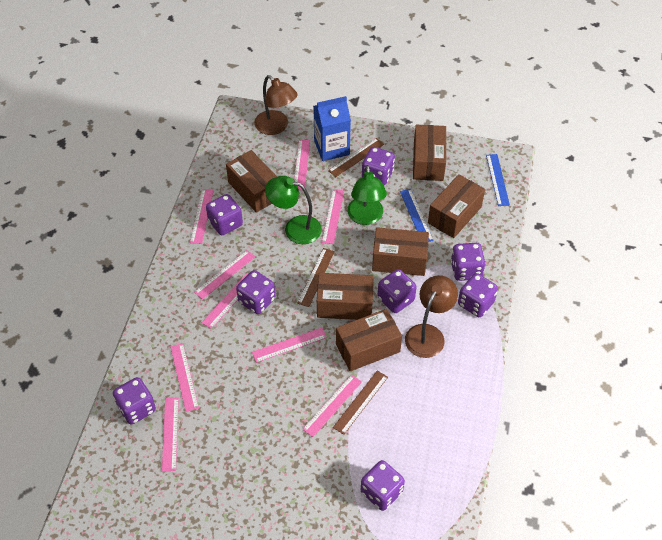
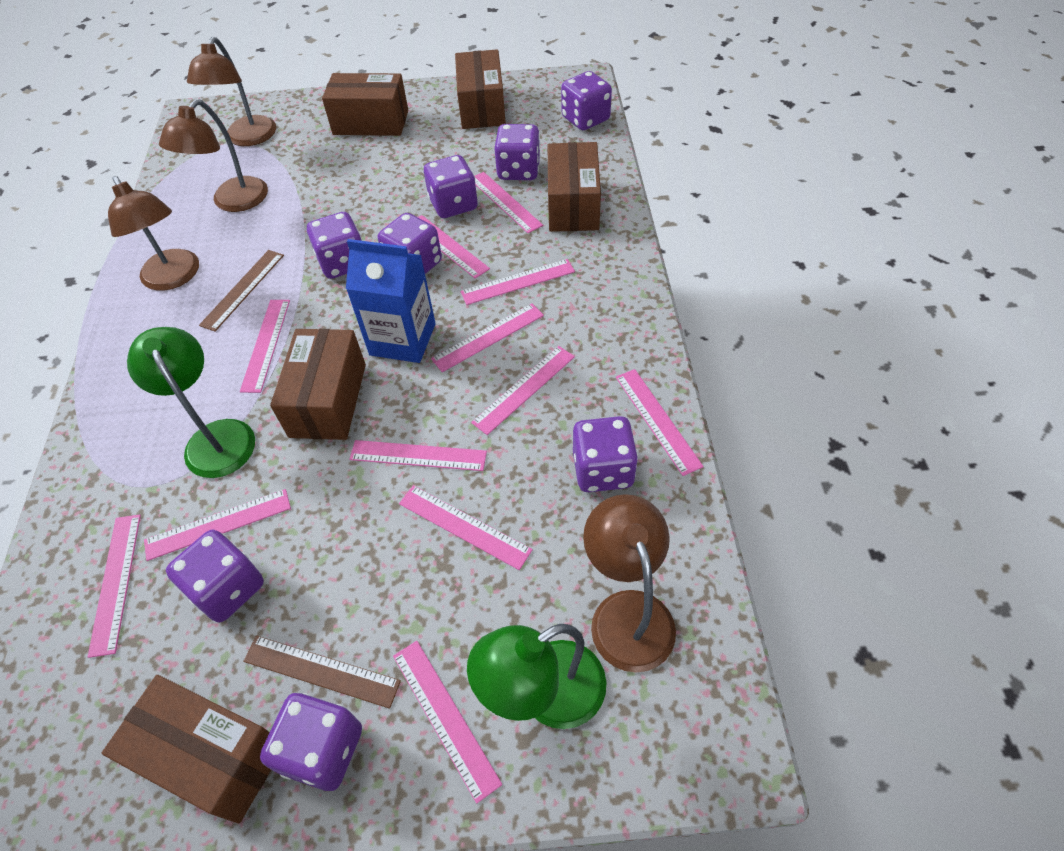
blue ruler: 2 -> 0
brown box: 6 -> 5
brown lamp: 2 -> 4
brown ruler: 3 -> 2
pink ruler: 9 -> 12

